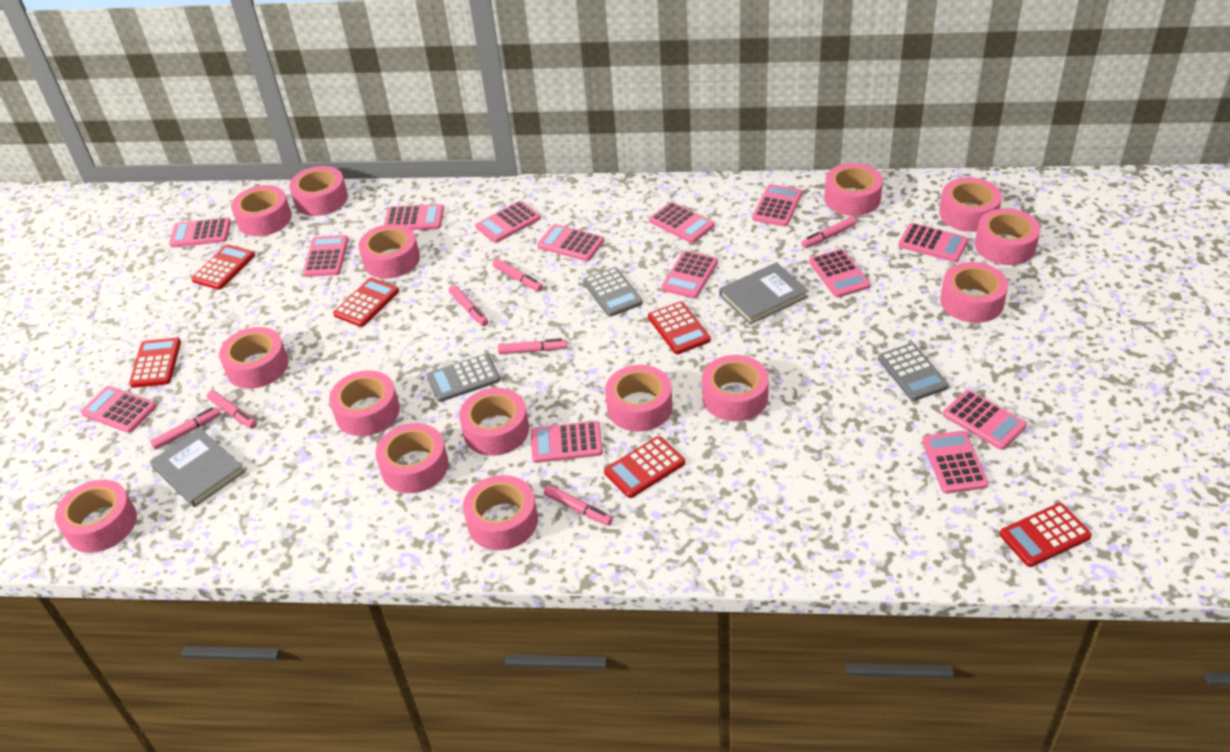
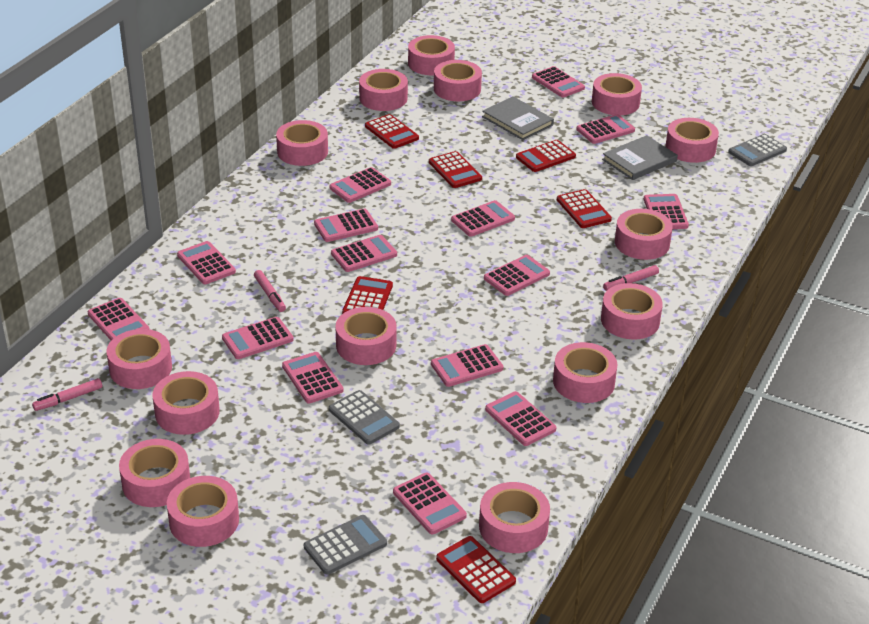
pink calculator: 14 -> 15
pink marker: 7 -> 3

